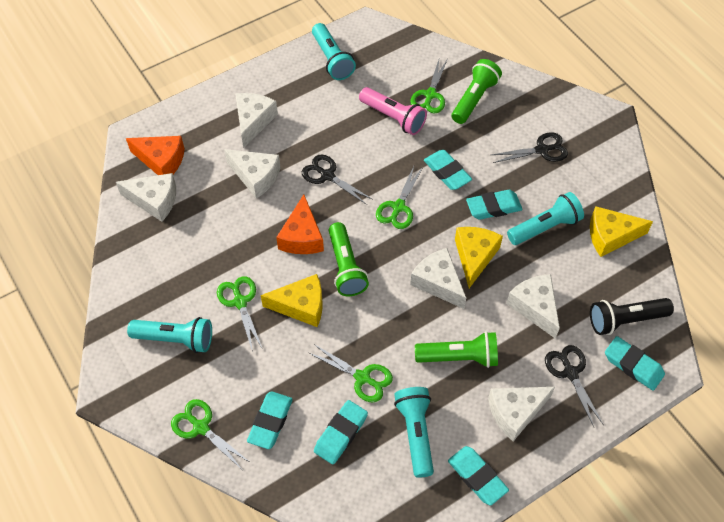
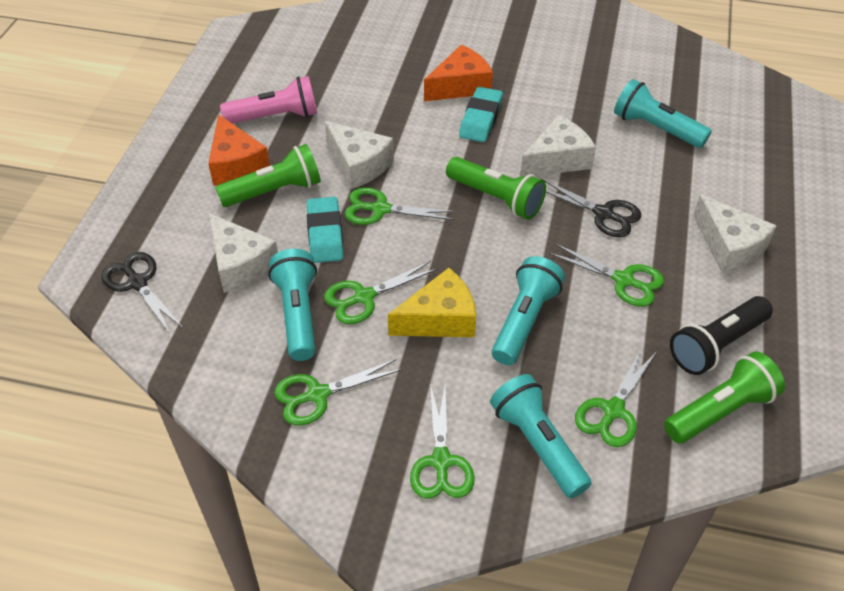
black scissors: 3 -> 2
green scissors: 5 -> 6
turquoise eraser: 6 -> 2
white cheese: 6 -> 4
yellow cheese: 3 -> 1

